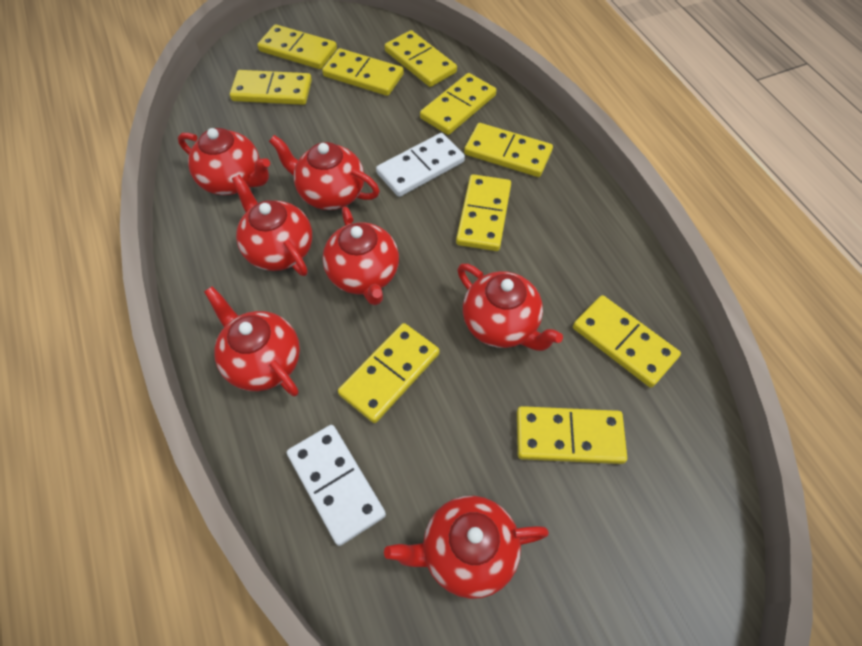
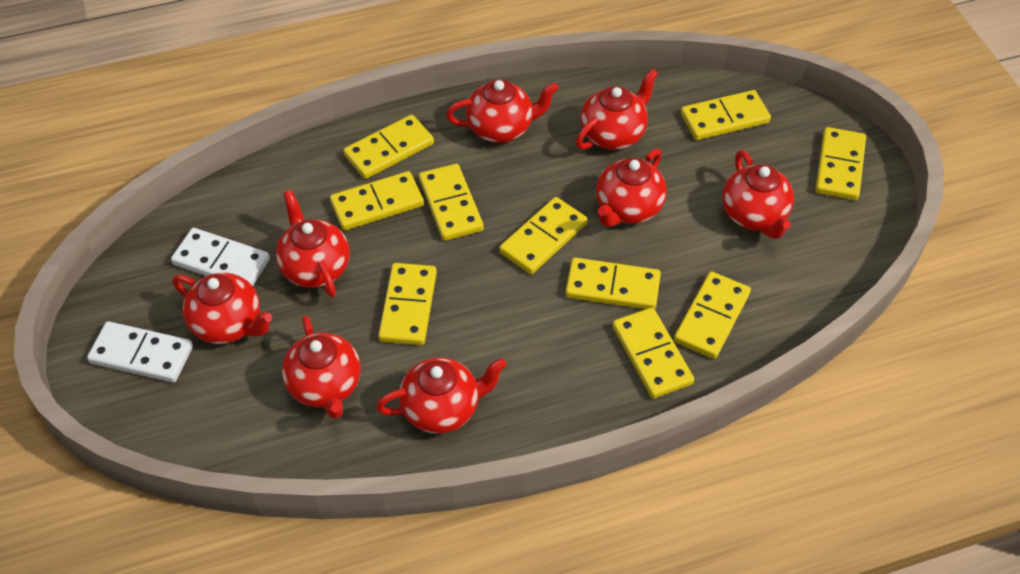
red teapot: 7 -> 8

